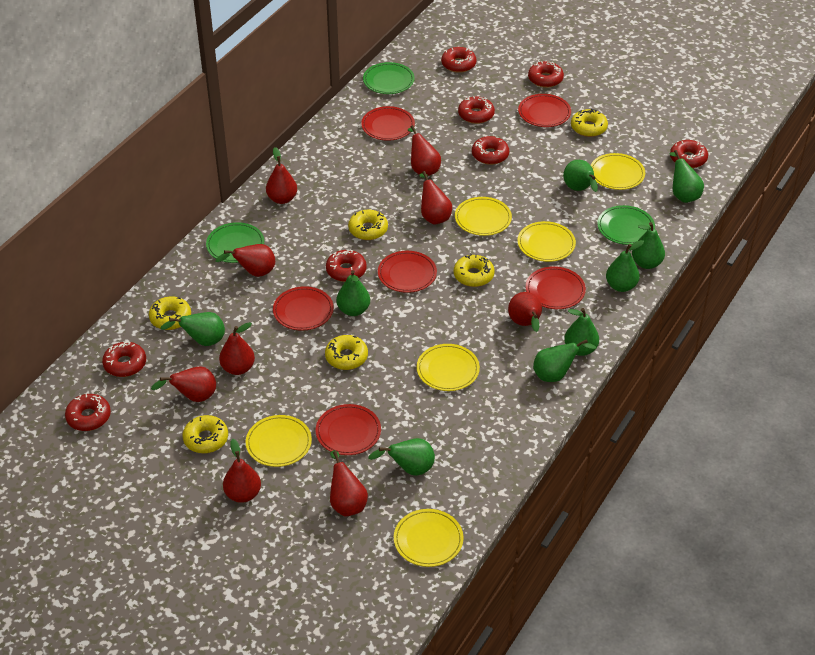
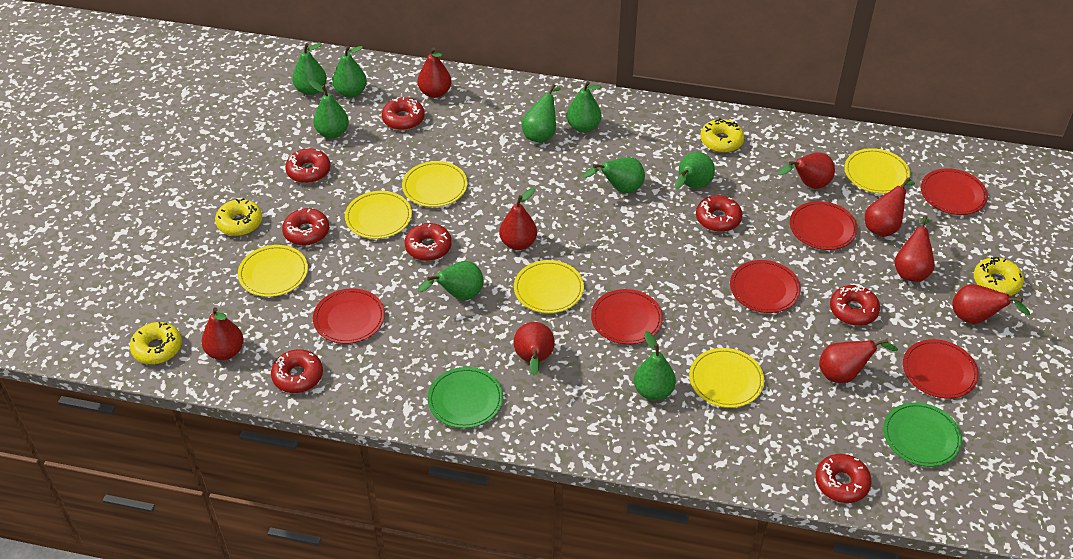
green plate: 3 -> 2
yellow donut: 6 -> 4

